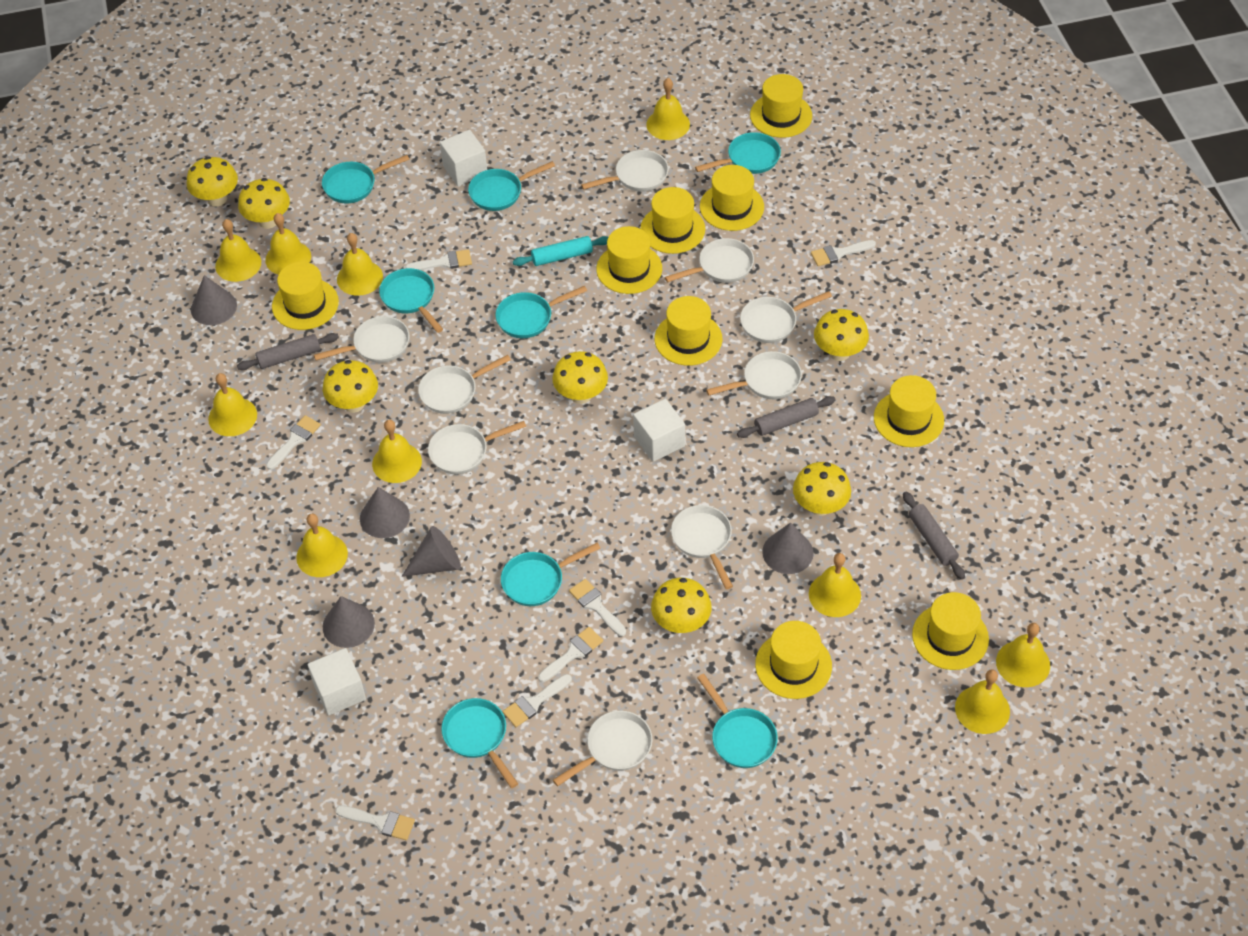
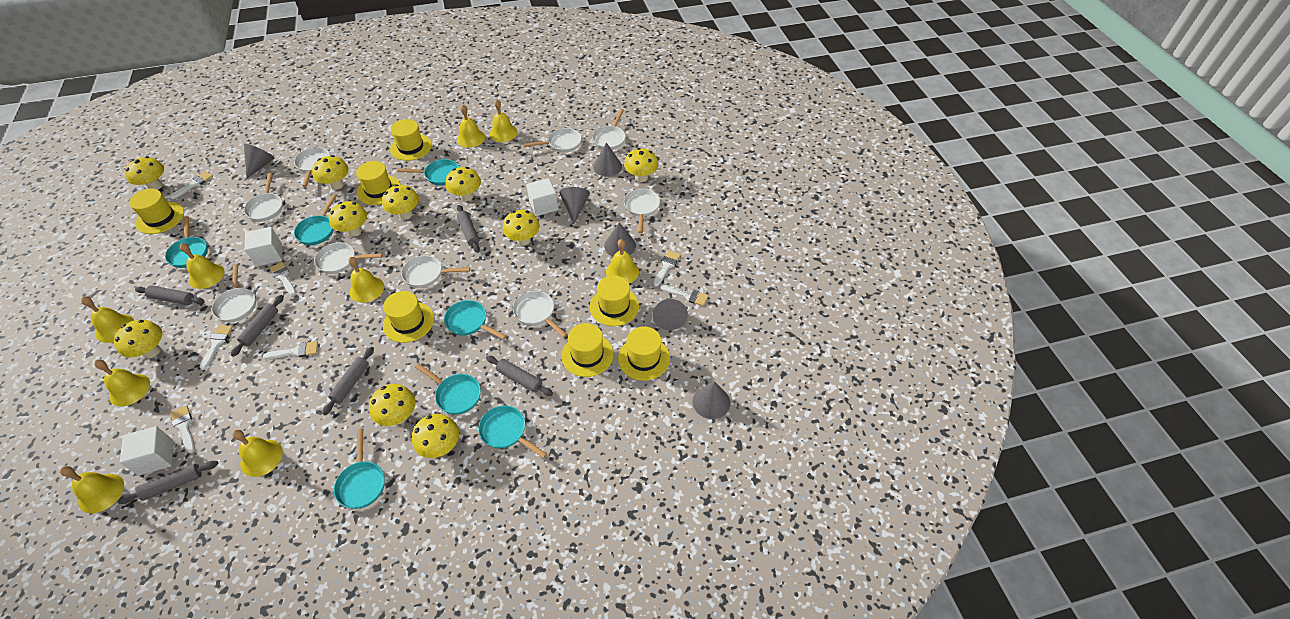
grey cone: 5 -> 6
grey rolling pin: 3 -> 6
turquoise pan: 8 -> 7
turquoise rolling pin: 1 -> 0
yellow bell: 10 -> 9
yellow hat: 9 -> 7
yellow mushroom: 7 -> 10

